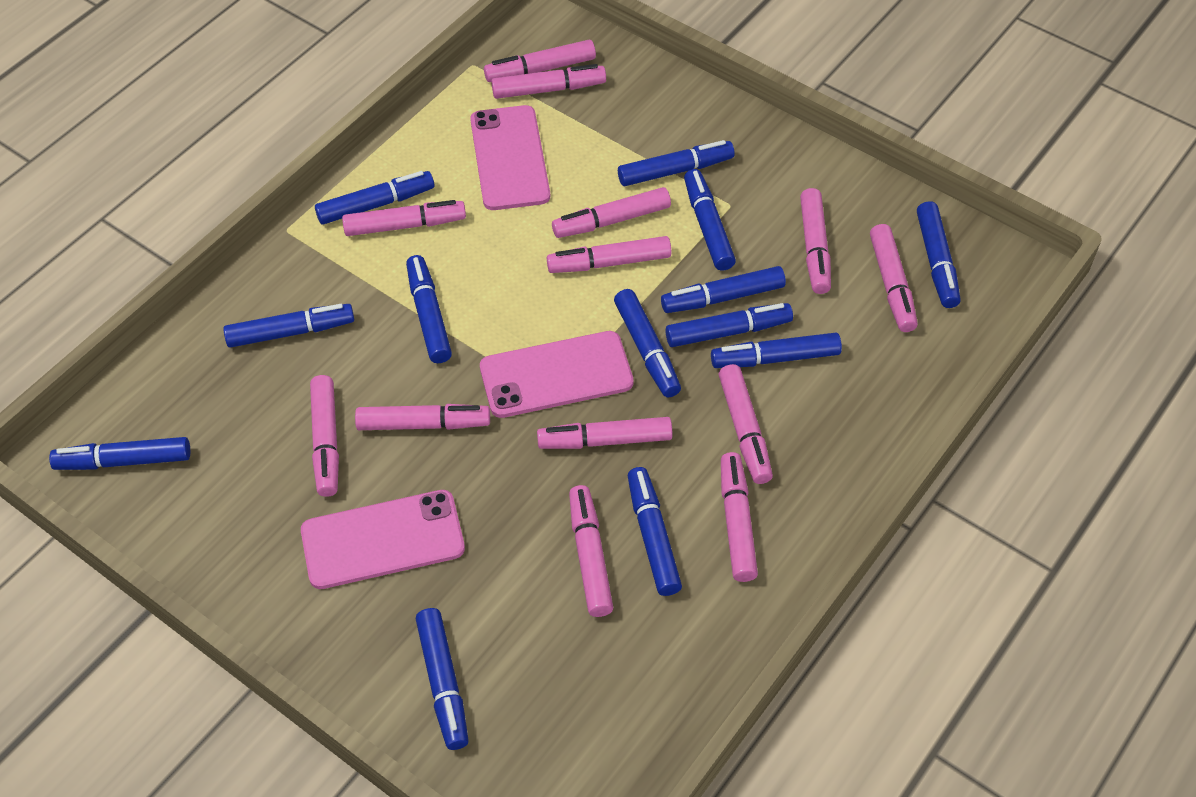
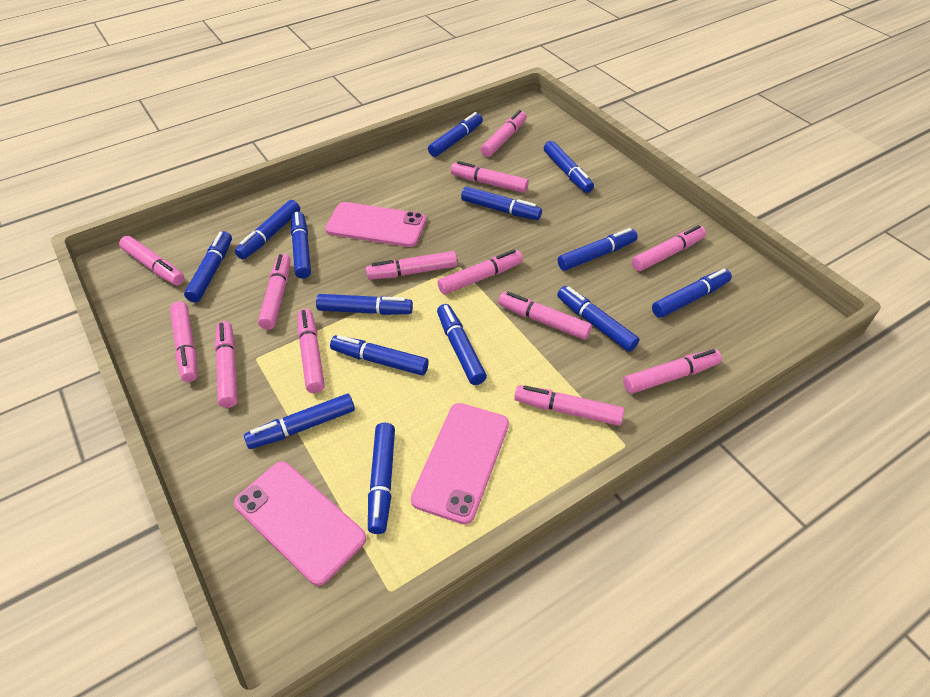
blue marker: 13 -> 14

